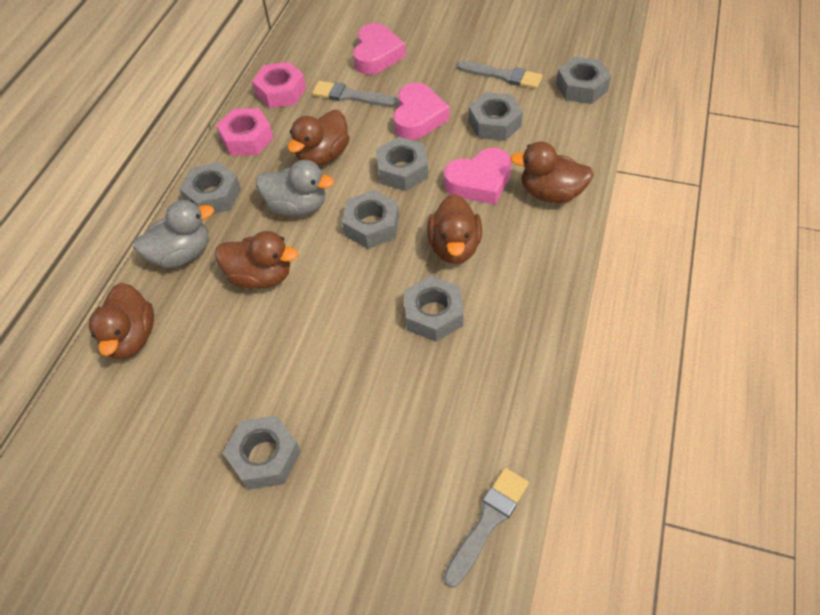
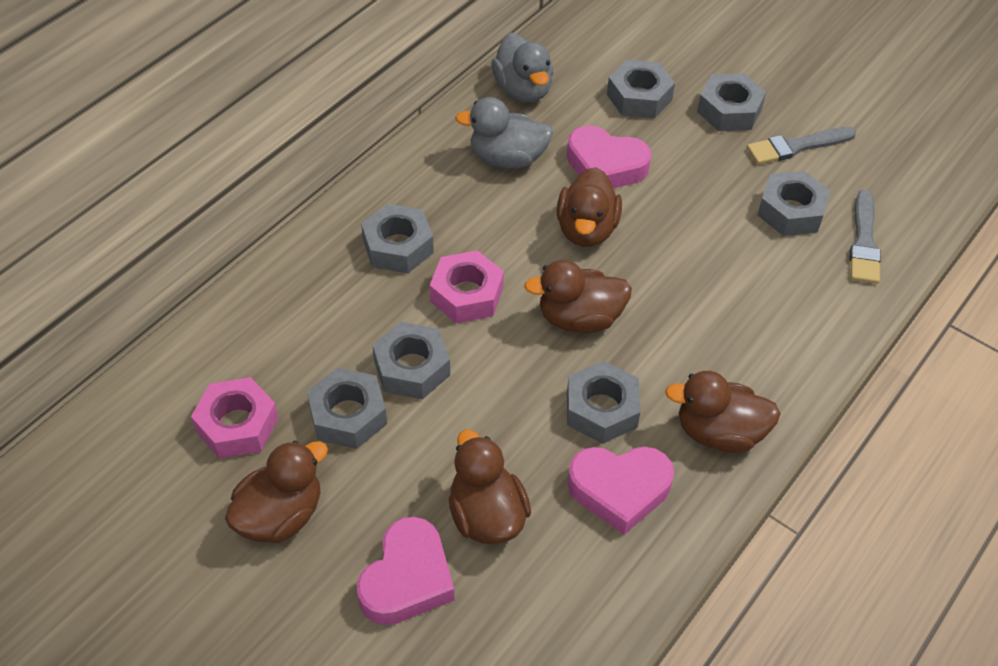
grey brush: 3 -> 2

